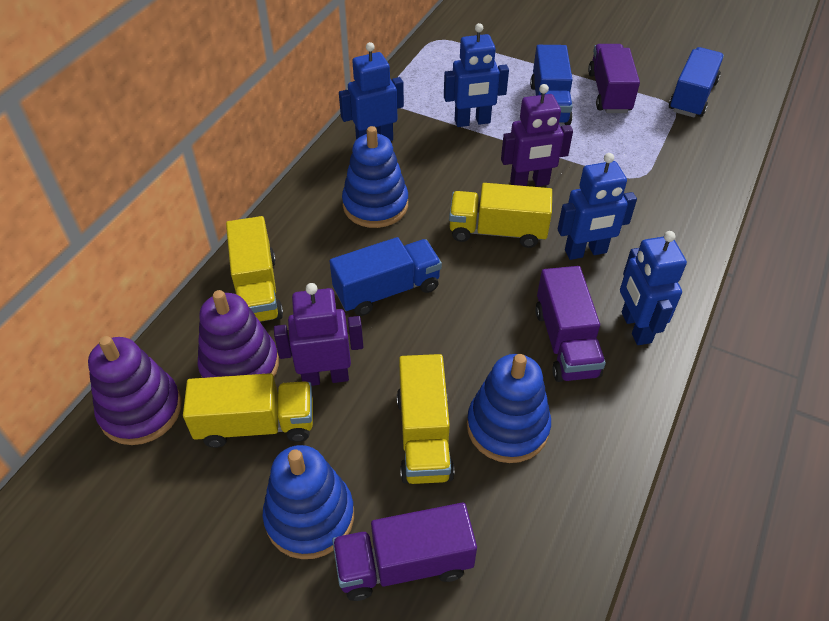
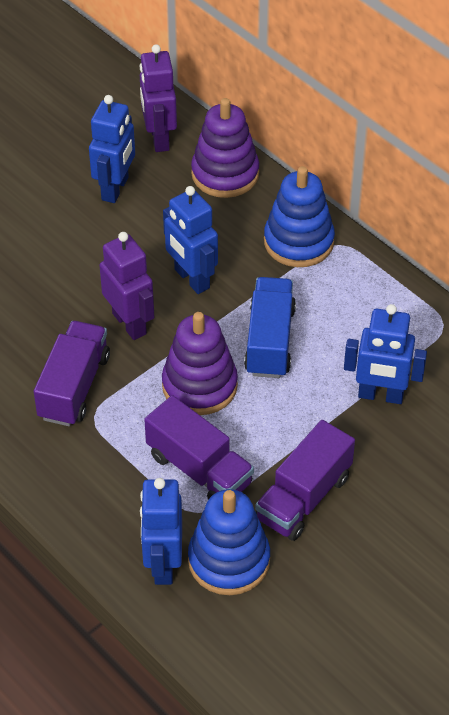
blue stacking toy: 3 -> 2
blue truck: 3 -> 1
yellow truck: 4 -> 0

